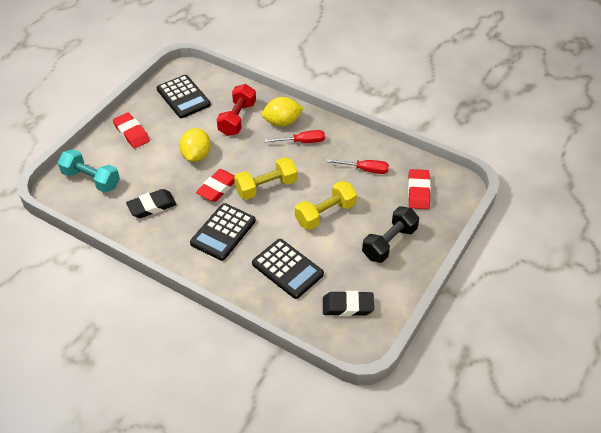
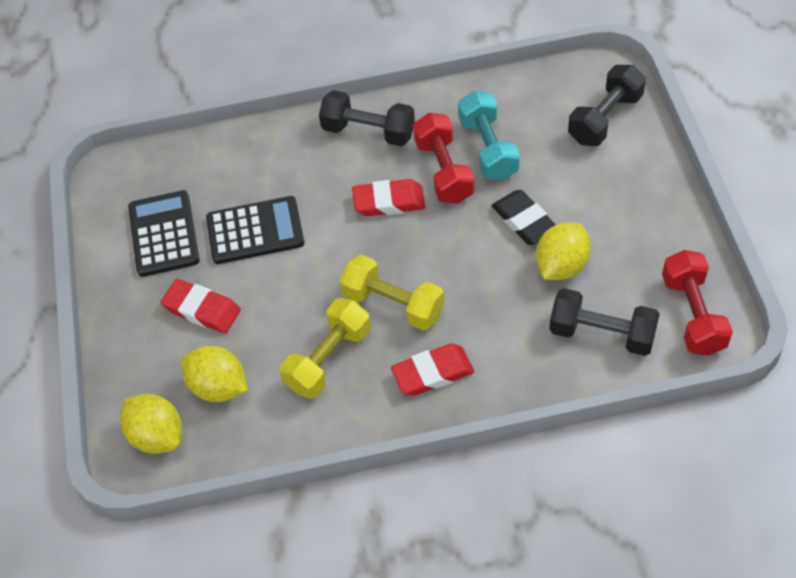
black calculator: 3 -> 2
black dumbbell: 1 -> 3
black eraser: 2 -> 1
red dumbbell: 1 -> 2
red screwdriver: 2 -> 0
yellow lemon: 2 -> 3

